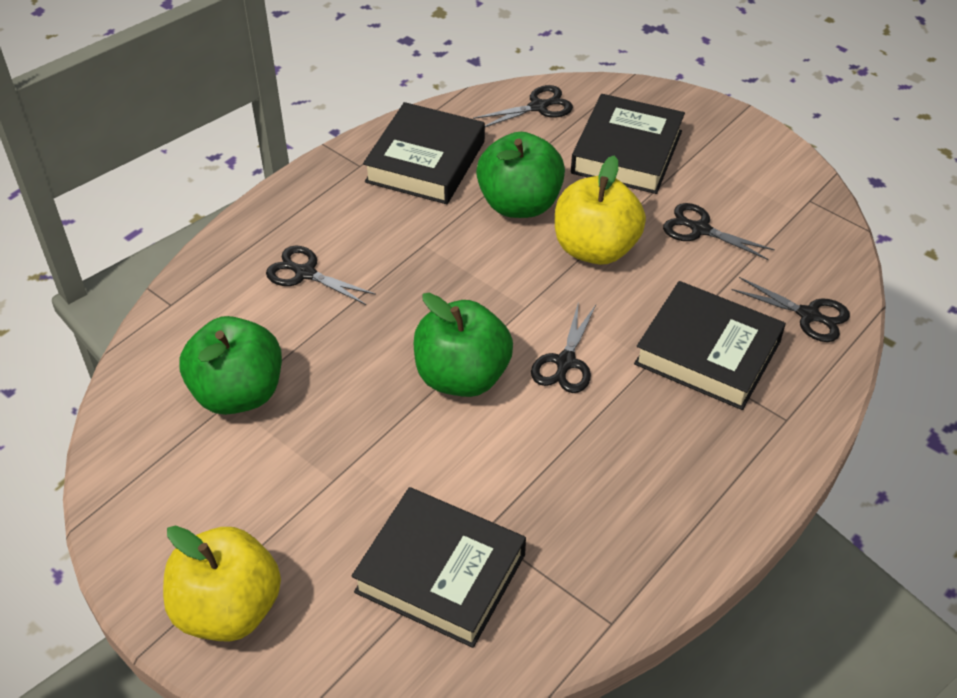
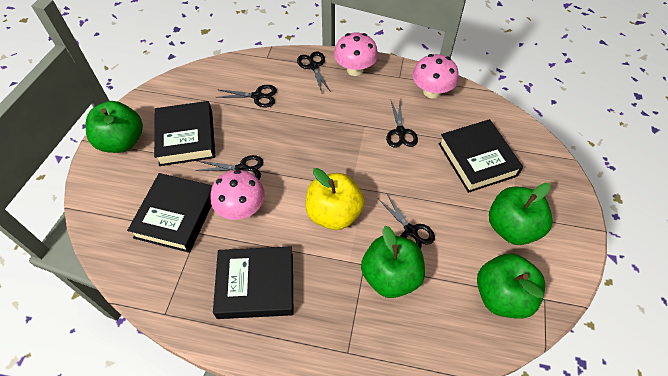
green apple: 3 -> 4
pink mushroom: 0 -> 3
yellow apple: 2 -> 1

